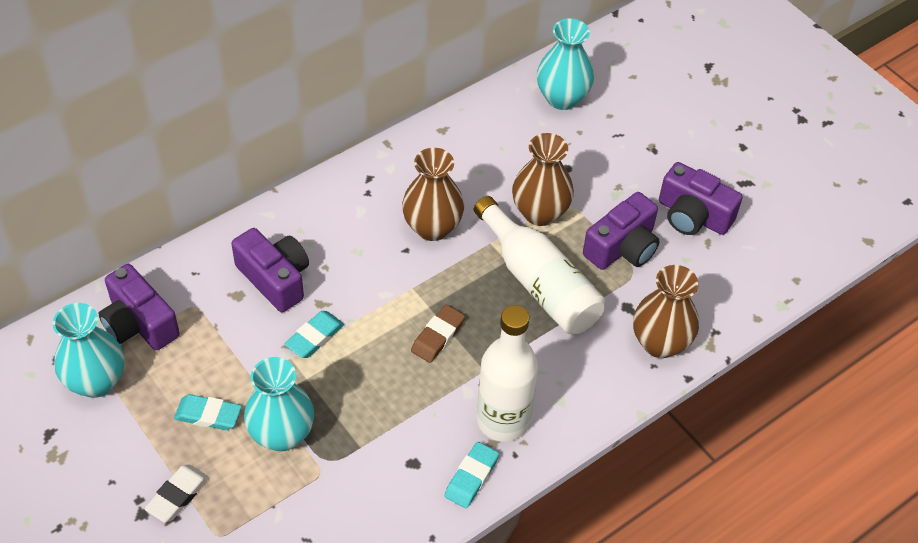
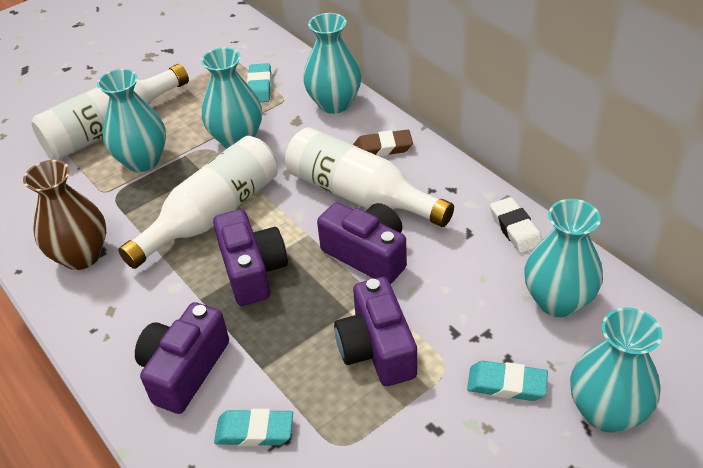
brown vase: 3 -> 1
turquoise vase: 3 -> 5
white bottle: 2 -> 3

